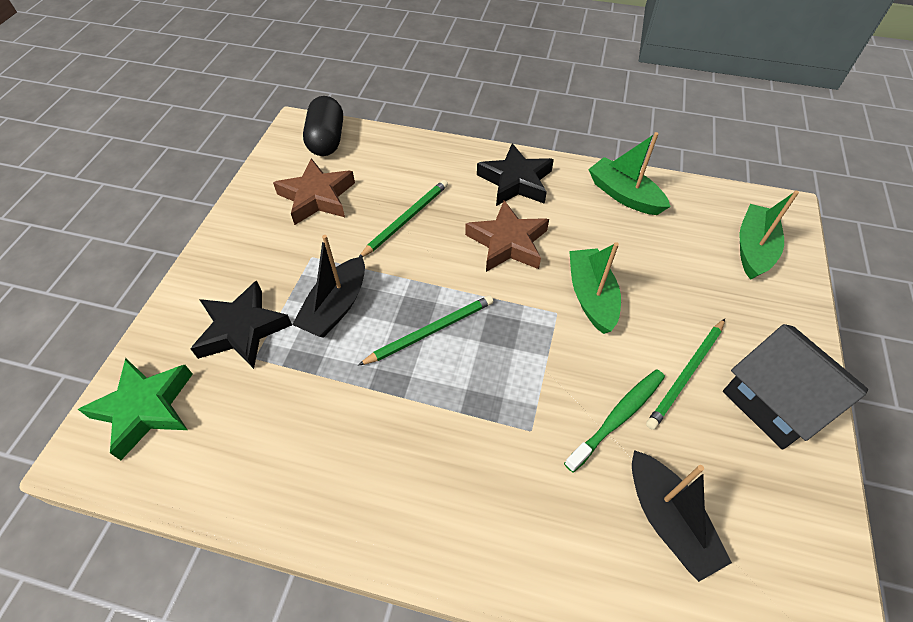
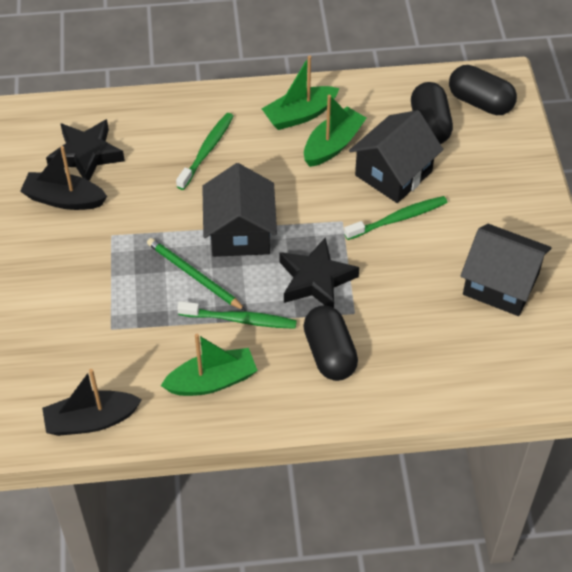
black capsule: 1 -> 3
black house: 1 -> 3
brown star: 2 -> 0
green pencil: 3 -> 1
green star: 1 -> 0
green toothbrush: 1 -> 3

